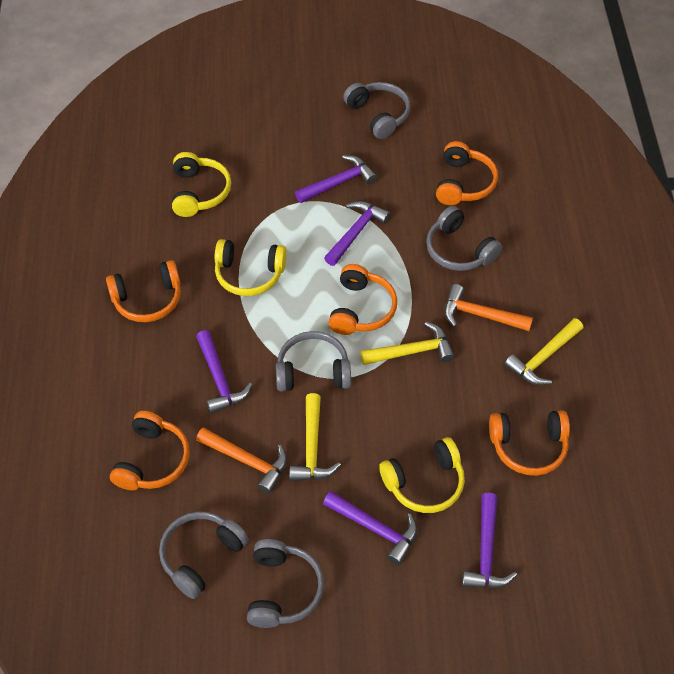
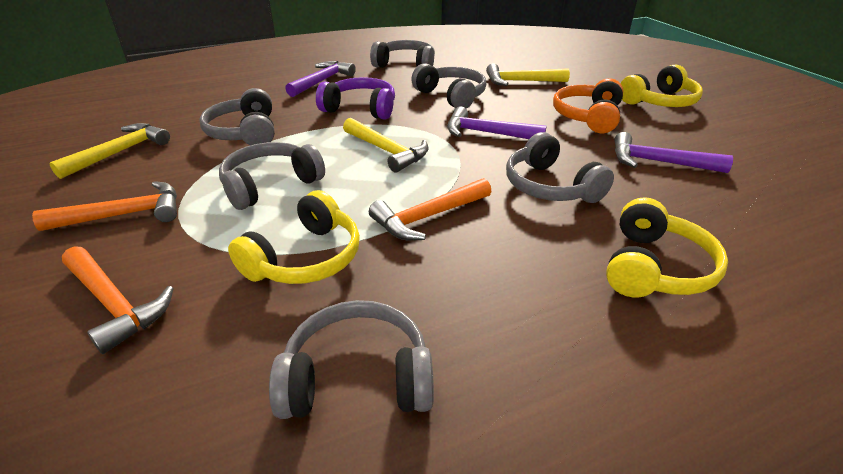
grey headphones: 5 -> 6
orange hammer: 2 -> 3
orange headphones: 5 -> 1
purple hammer: 5 -> 3
purple headphones: 0 -> 1

